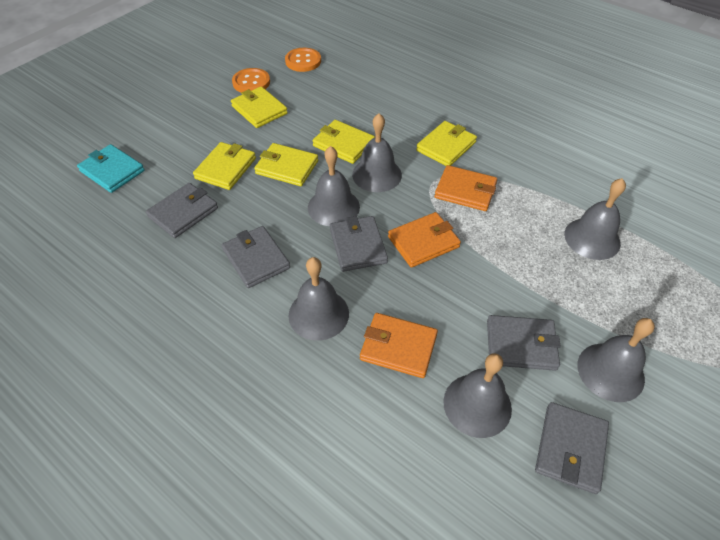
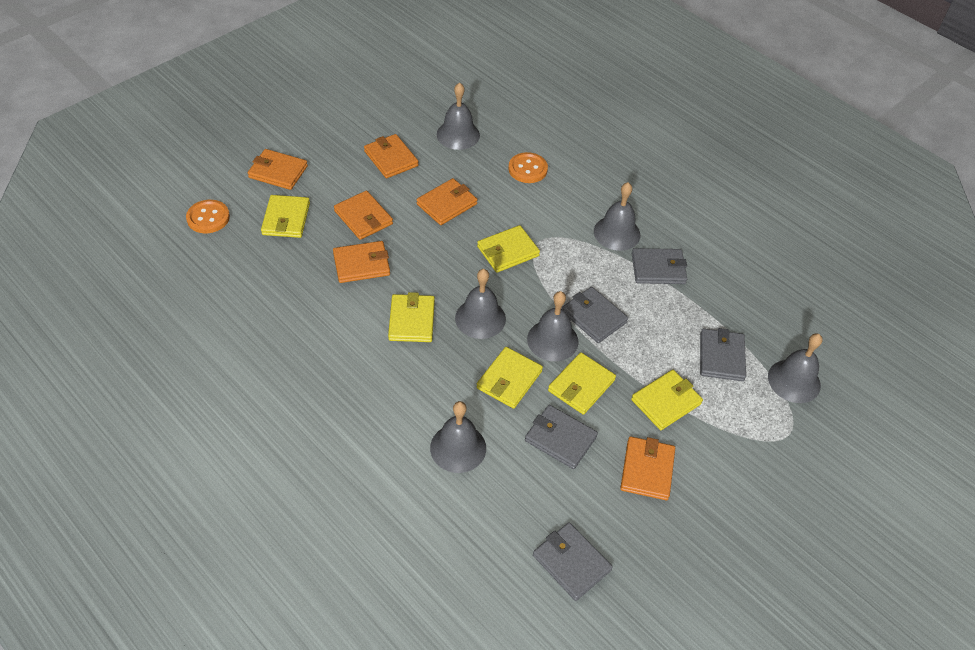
orange wallet: 3 -> 6
turquoise wallet: 1 -> 0
yellow wallet: 5 -> 6

